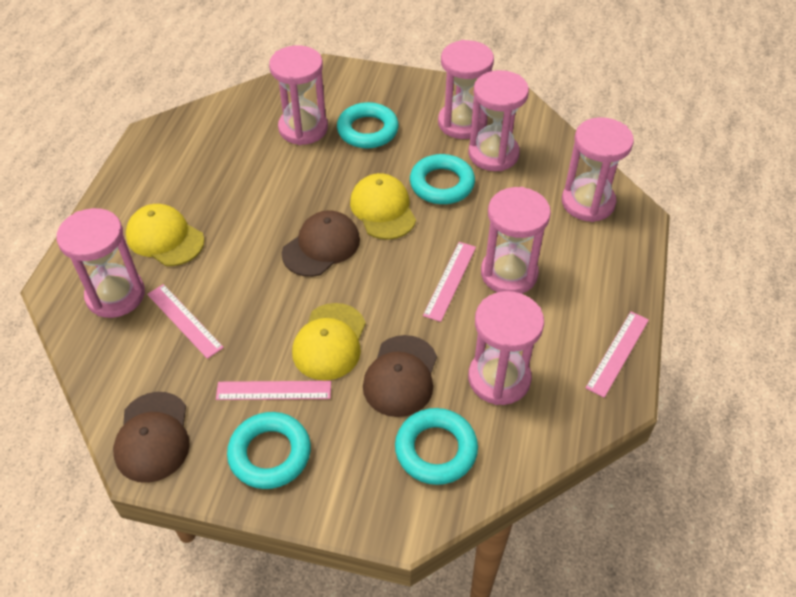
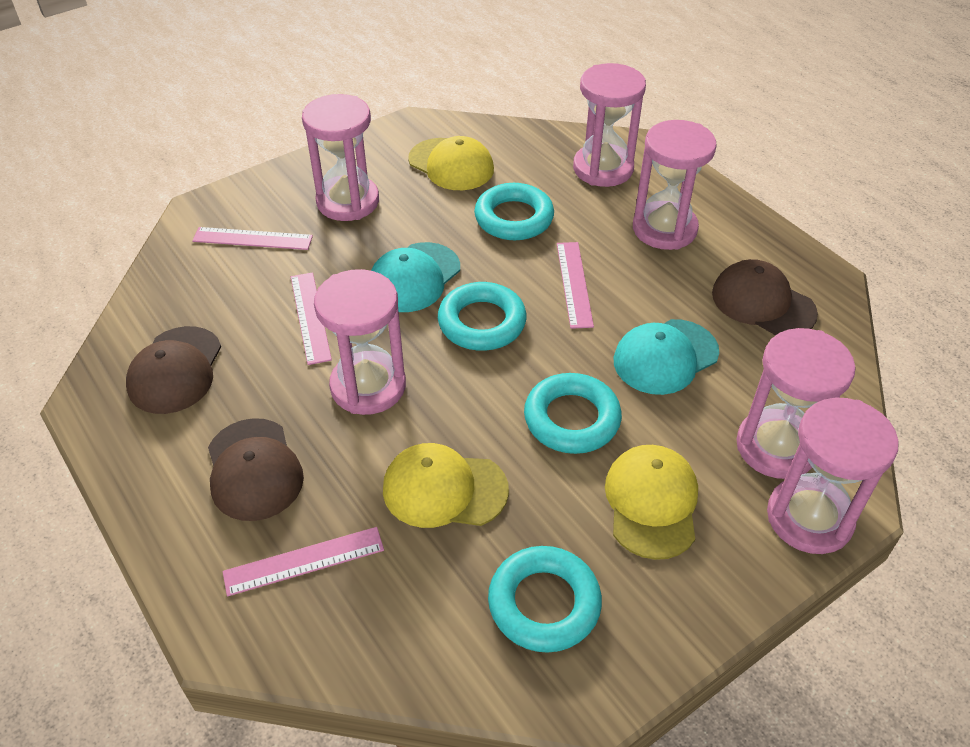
pink hourglass: 7 -> 6
turquoise cap: 0 -> 2

